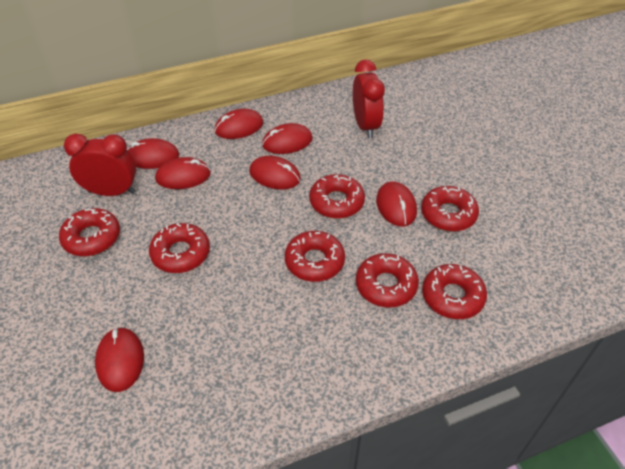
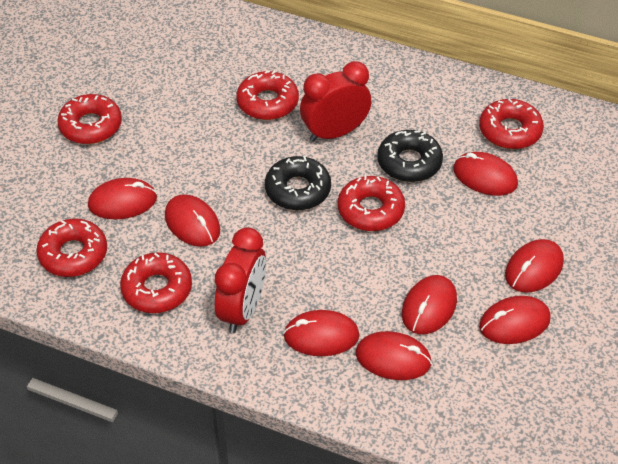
black donut: 0 -> 2
red donut: 7 -> 6
red mouse: 7 -> 8

